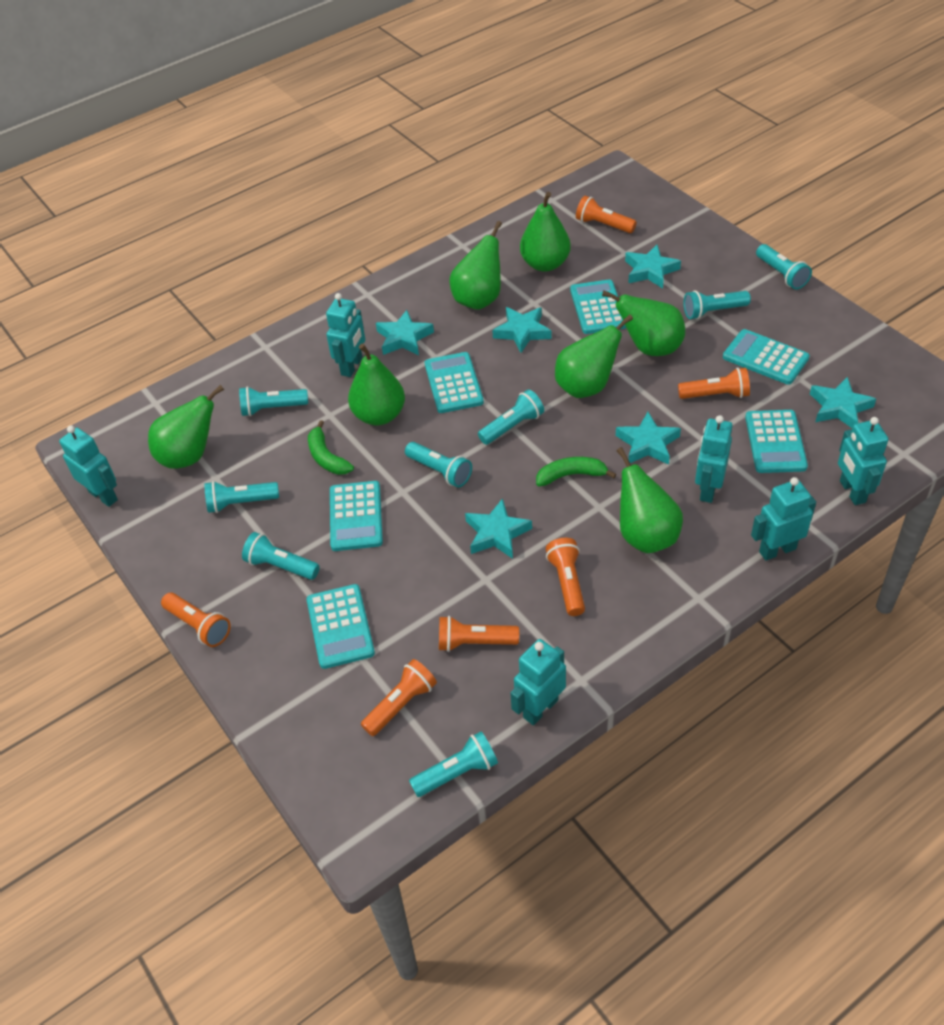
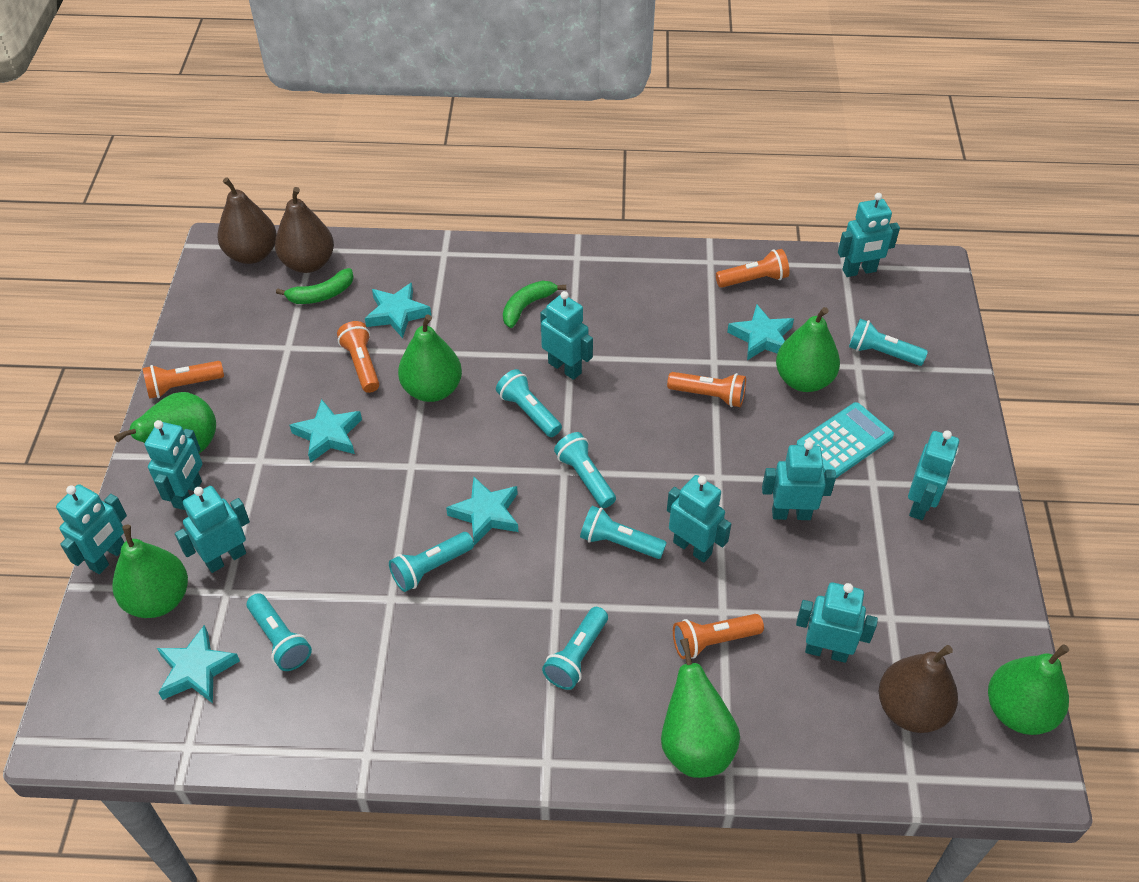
brown pear: 0 -> 3
green pear: 7 -> 6
orange flashlight: 6 -> 5
turquoise calculator: 6 -> 1
turquoise flashlight: 8 -> 7
turquoise robot: 6 -> 9
turquoise star: 6 -> 5

